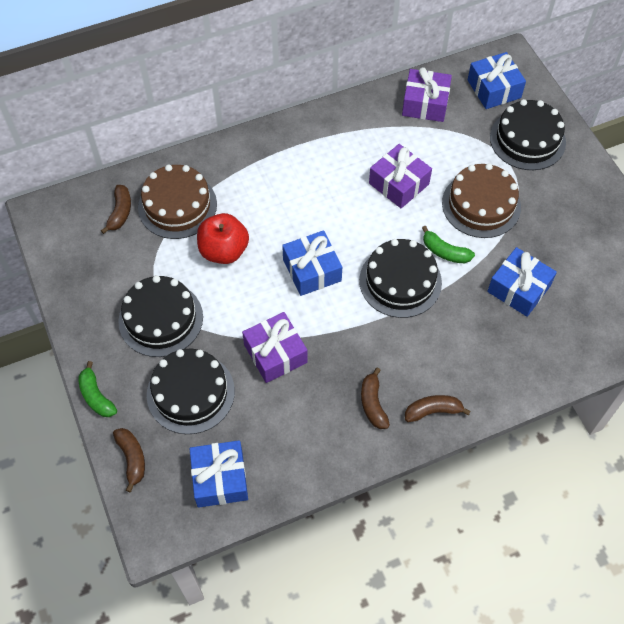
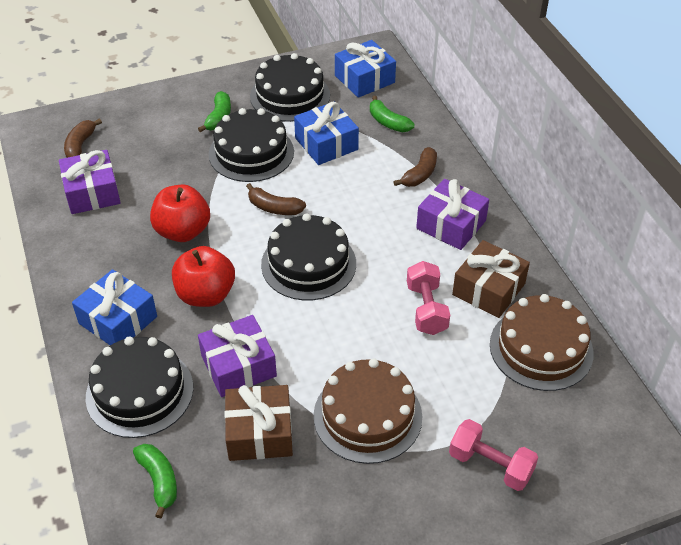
blue gift: 4 -> 3
brown banana: 4 -> 3
brown gift: 0 -> 2
green banana: 2 -> 3
pink dumbbell: 0 -> 2
red apple: 1 -> 2

